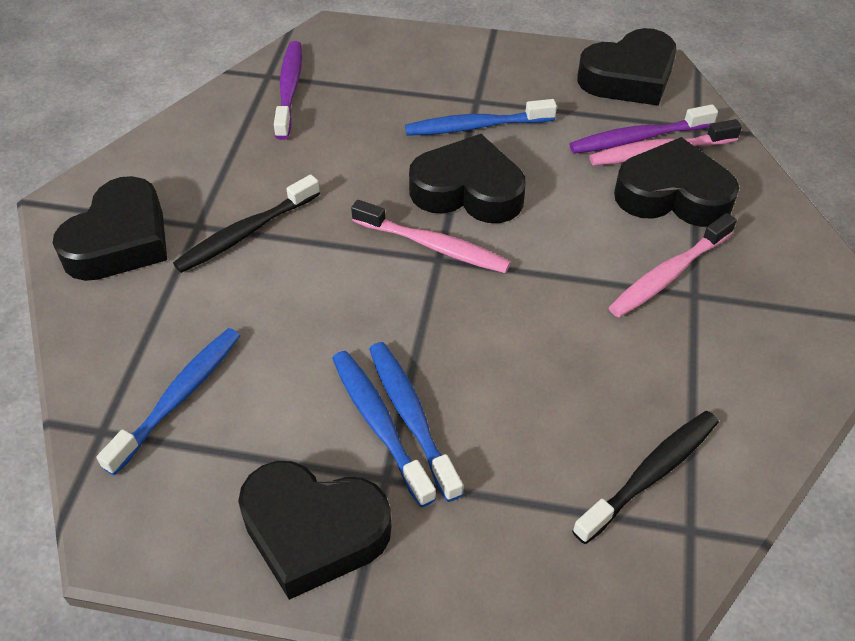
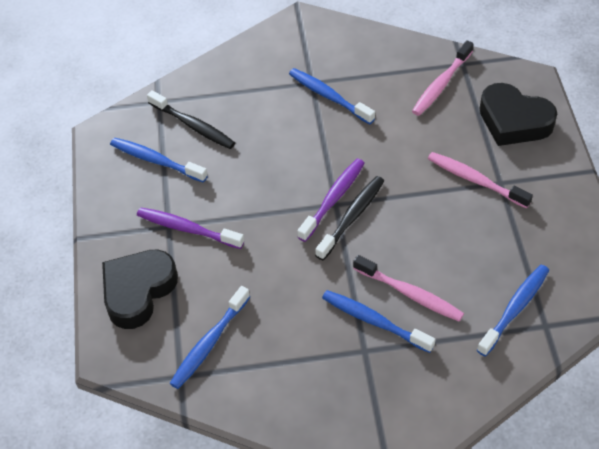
black heart: 5 -> 2
blue toothbrush: 4 -> 5

